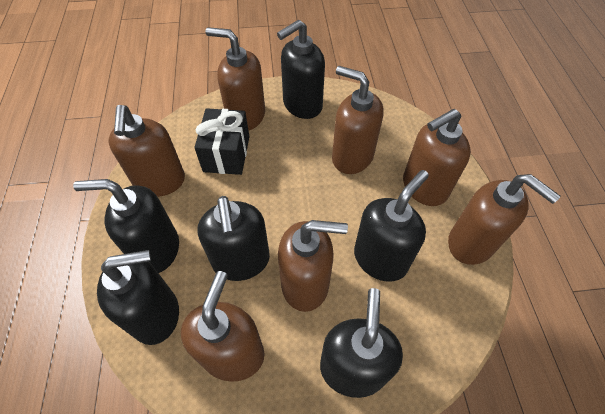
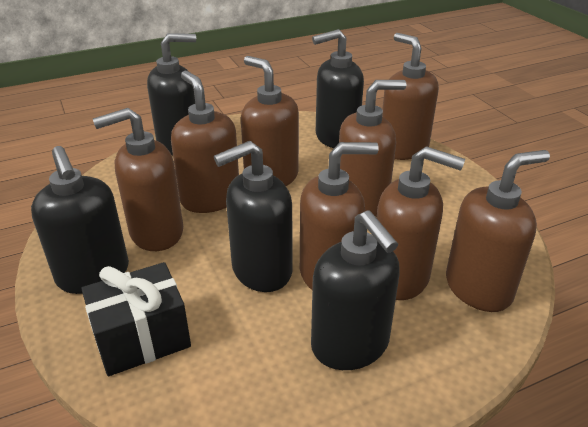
black soap dispenser: 6 -> 5
brown soap dispenser: 7 -> 8

